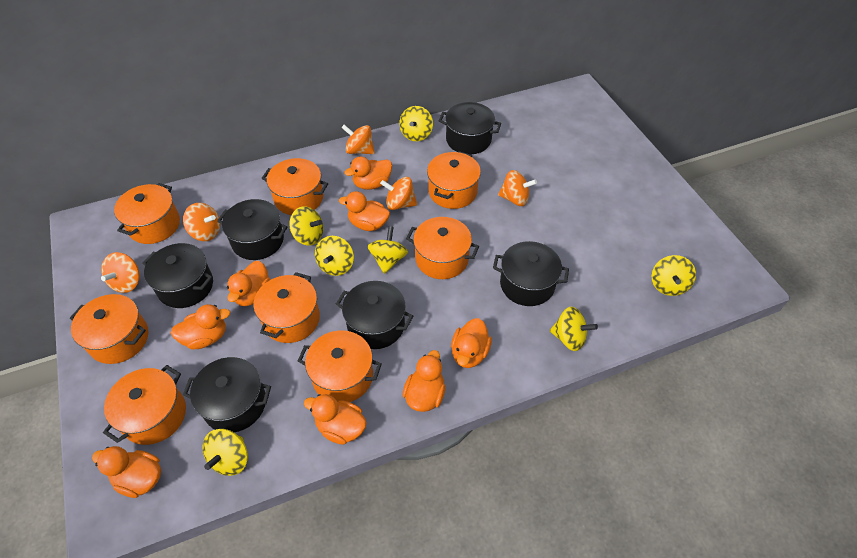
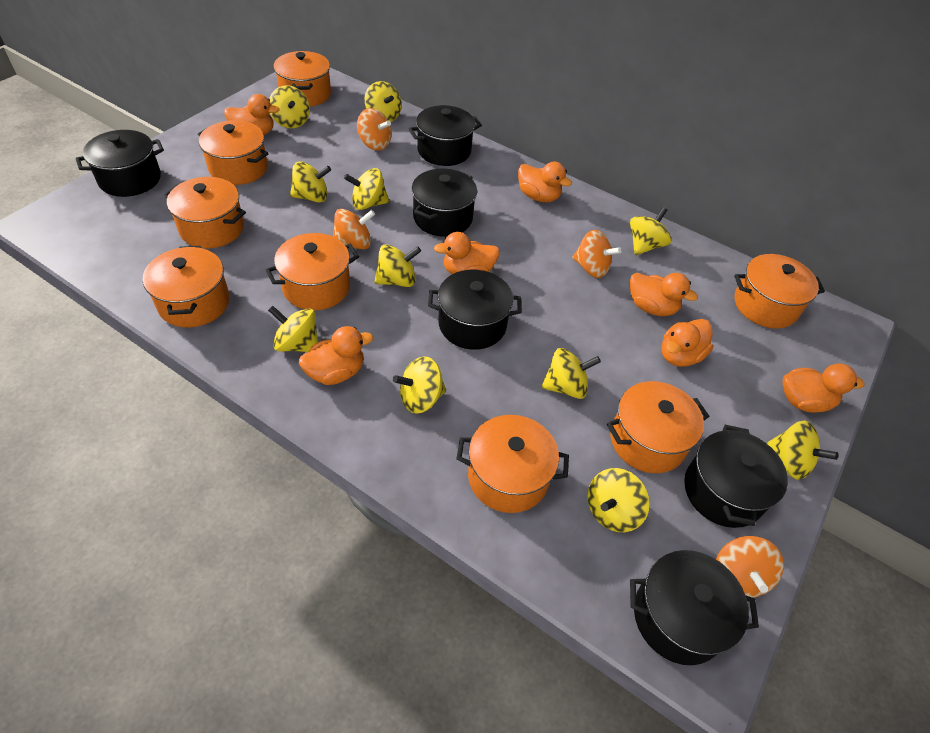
orange duck: 8 -> 7
orange spinning top: 5 -> 4
yellow spinning top: 7 -> 11

